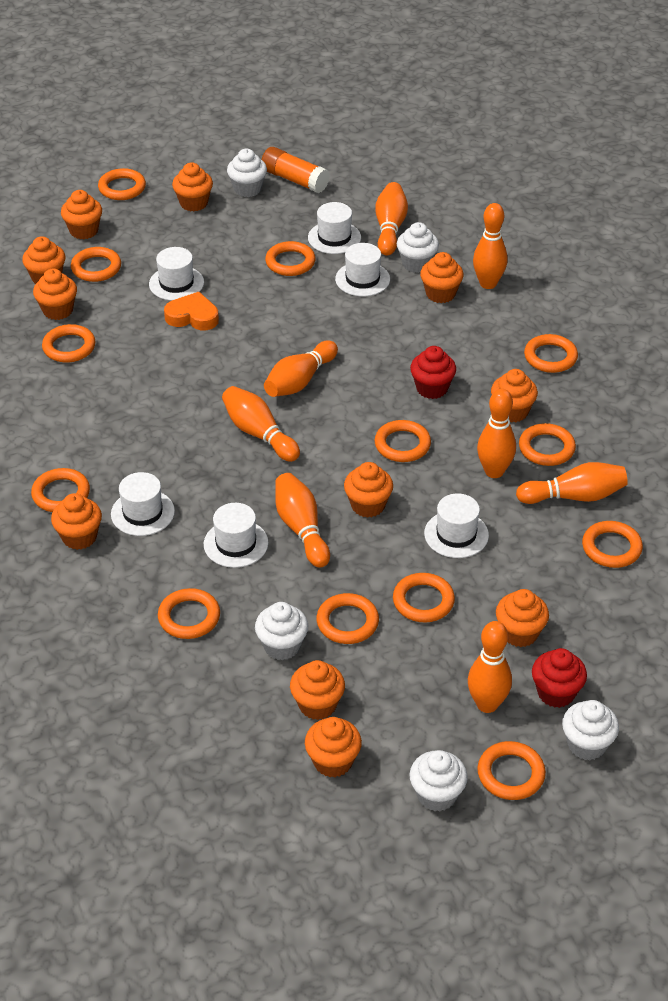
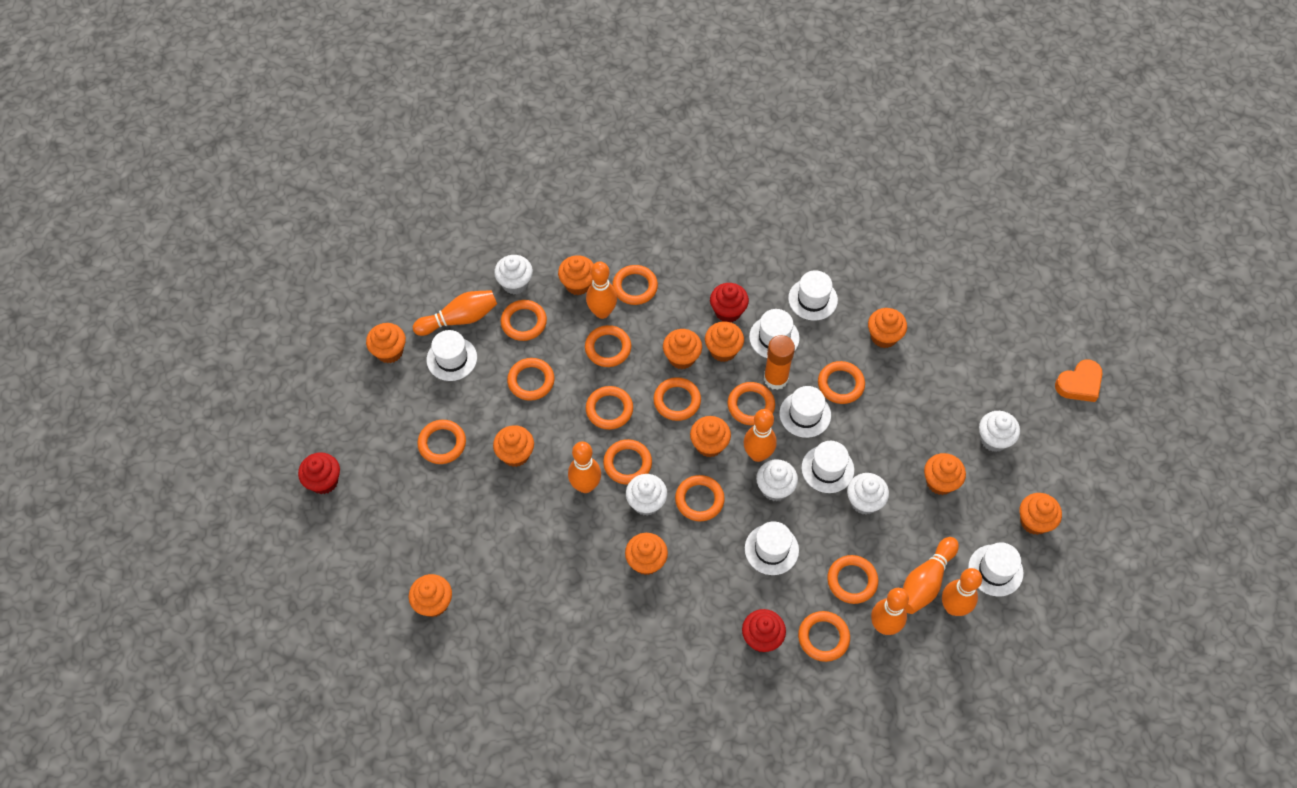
orange bowling pin: 8 -> 7
red cupcake: 2 -> 3
white hat: 6 -> 7

